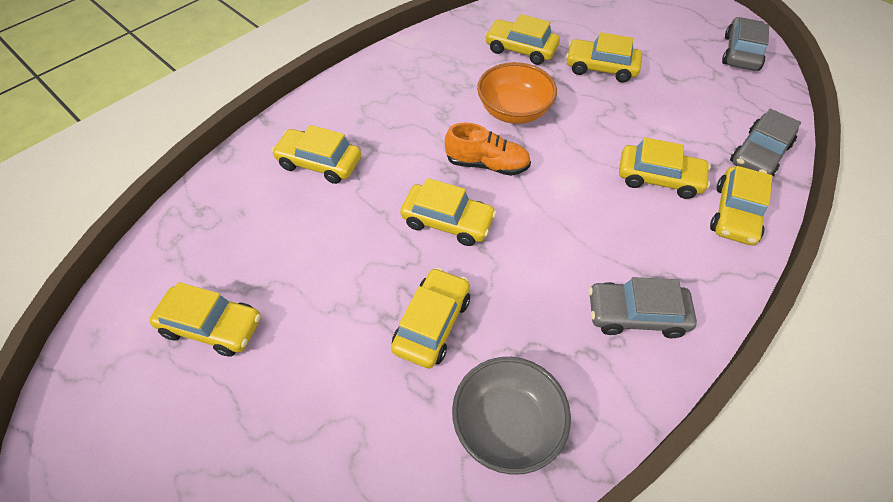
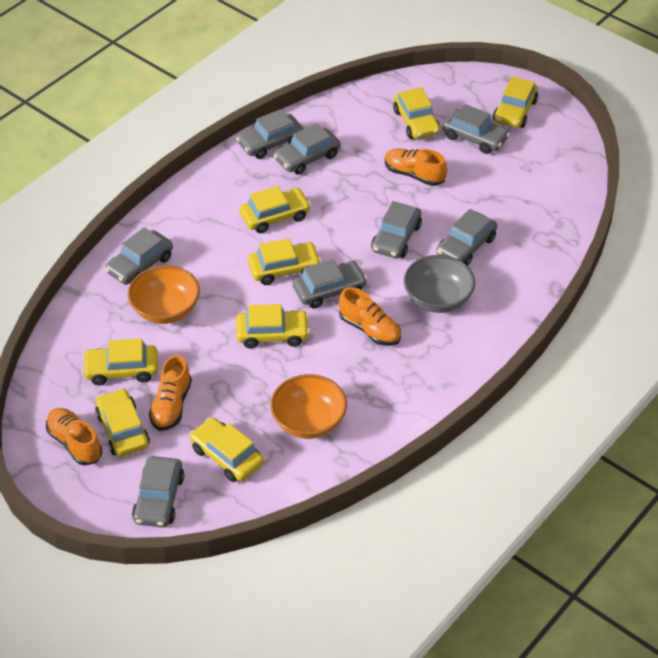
grey car: 3 -> 8
orange bowl: 1 -> 2
orange shoe: 1 -> 4

